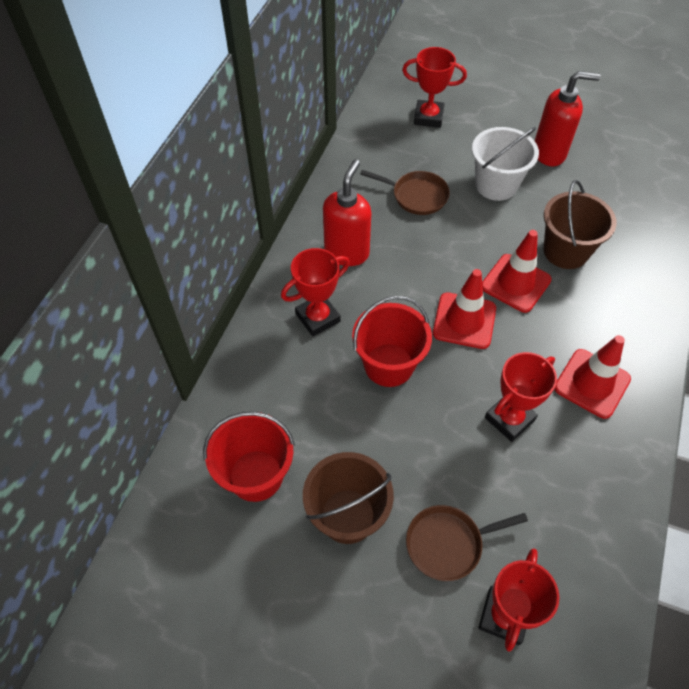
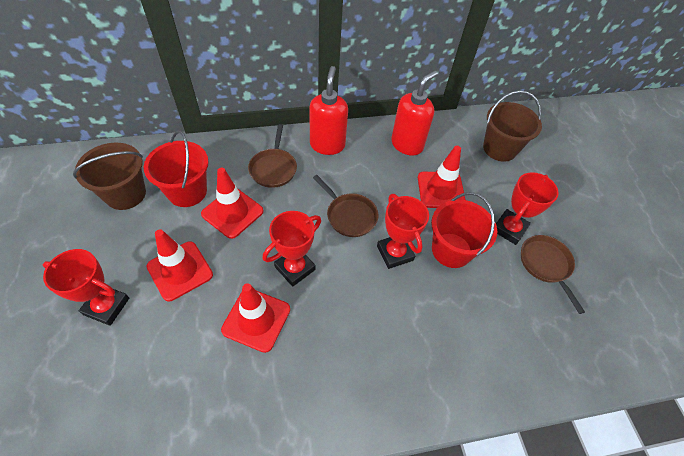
brown pan: 2 -> 3
red traffic cone: 3 -> 4
white bucket: 1 -> 0

